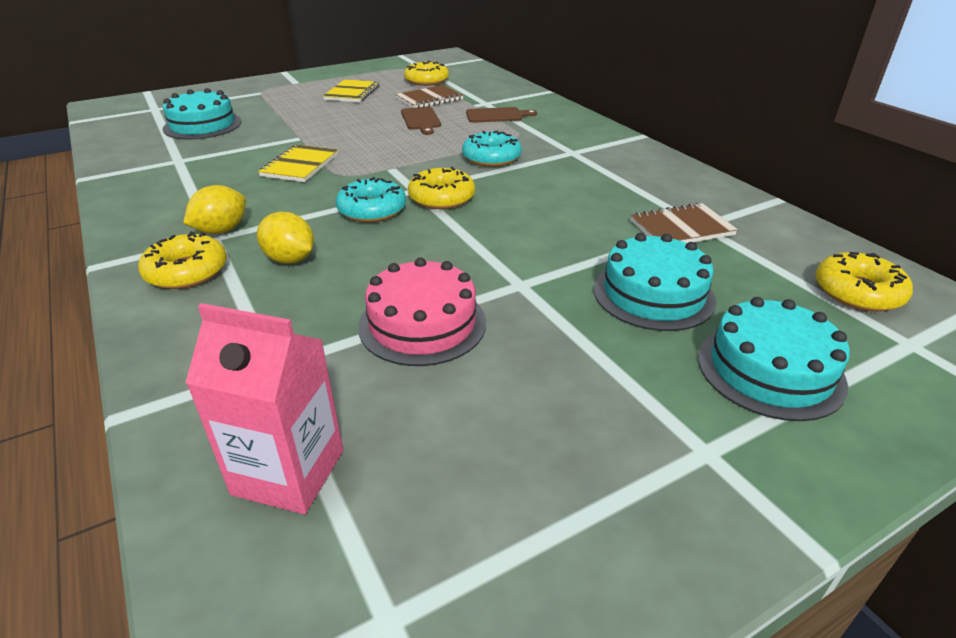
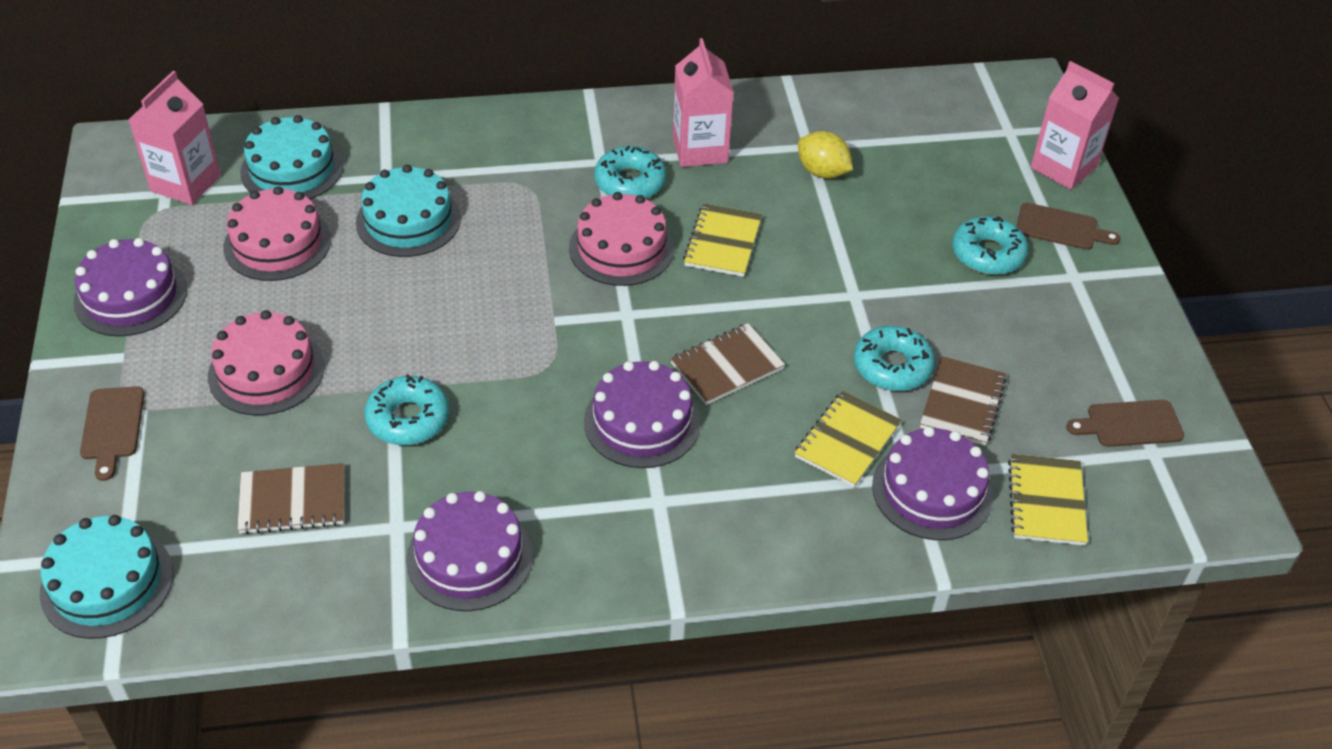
brown cutting board: 2 -> 3
brown notebook: 2 -> 3
pink cake: 1 -> 3
pink carton: 1 -> 3
purple cake: 0 -> 4
turquoise donut: 2 -> 4
yellow donut: 4 -> 0
yellow lemon: 2 -> 1
yellow notebook: 2 -> 3

